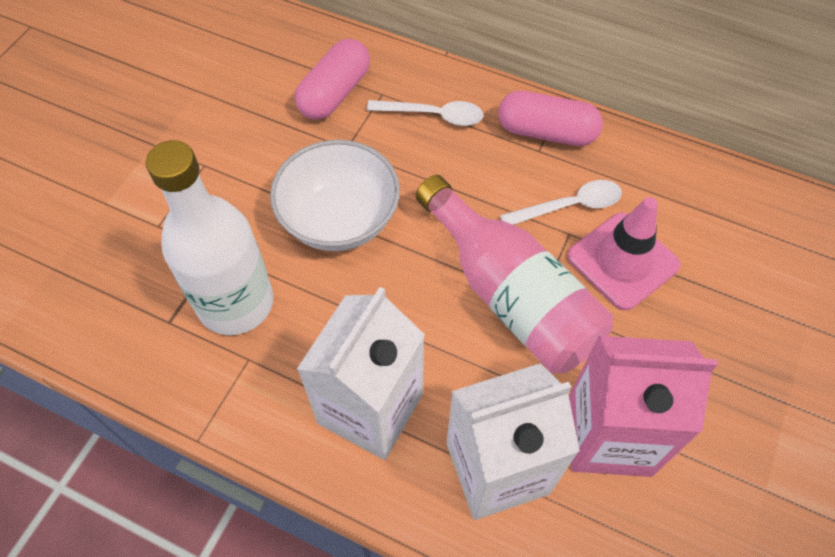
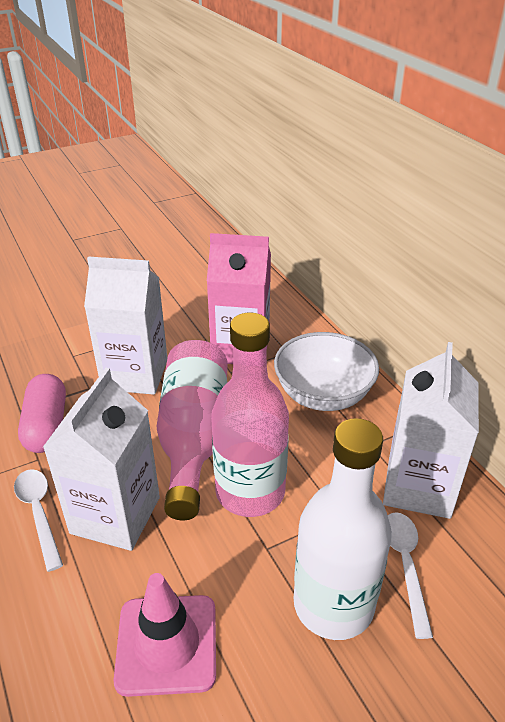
pink bottle: 1 -> 2
pink capsule: 2 -> 1
white carton: 2 -> 3

